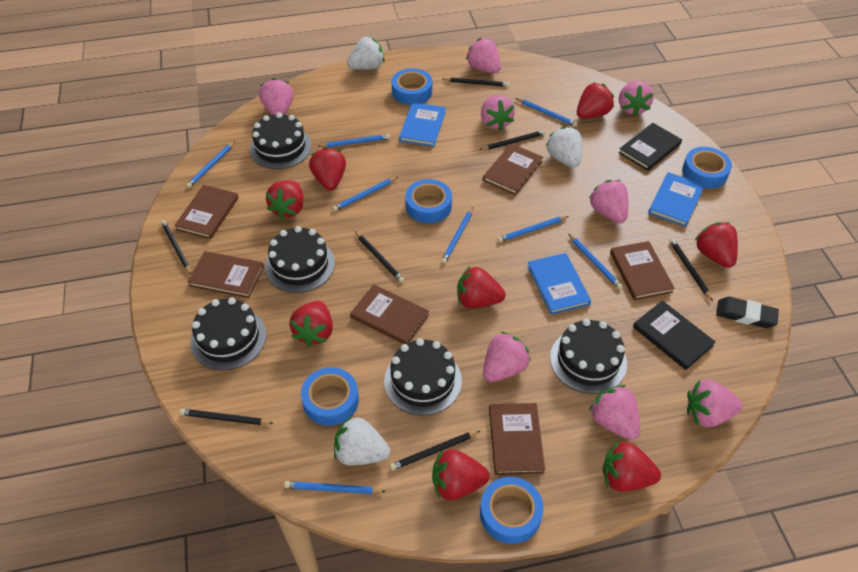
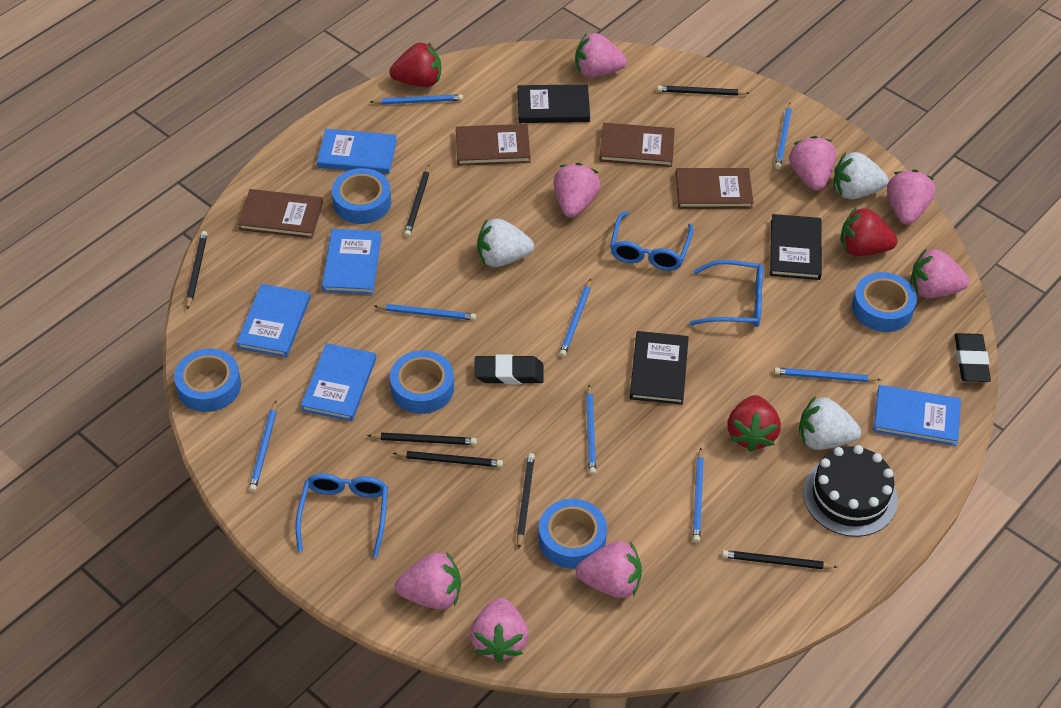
black book: 2 -> 3
black cake: 5 -> 1
black eraser: 1 -> 2
blue book: 3 -> 5
blue glasses: 0 -> 3
brown book: 6 -> 4
red strawberry: 8 -> 3

